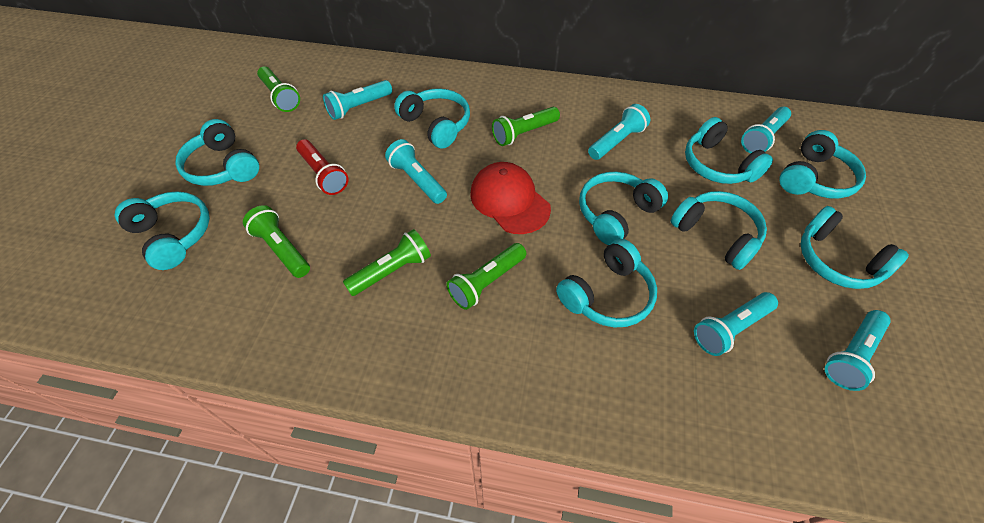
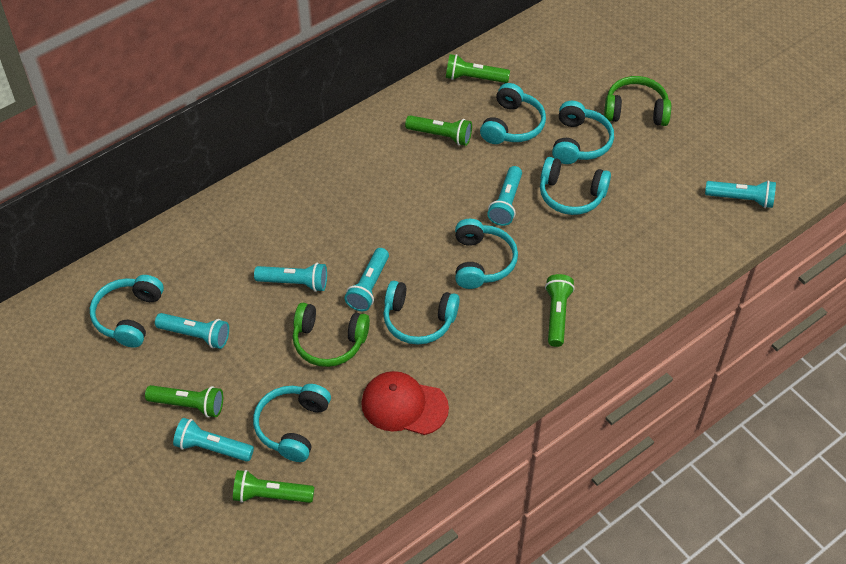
green headphones: 0 -> 2
red flashlight: 1 -> 0
turquoise headphones: 9 -> 7

